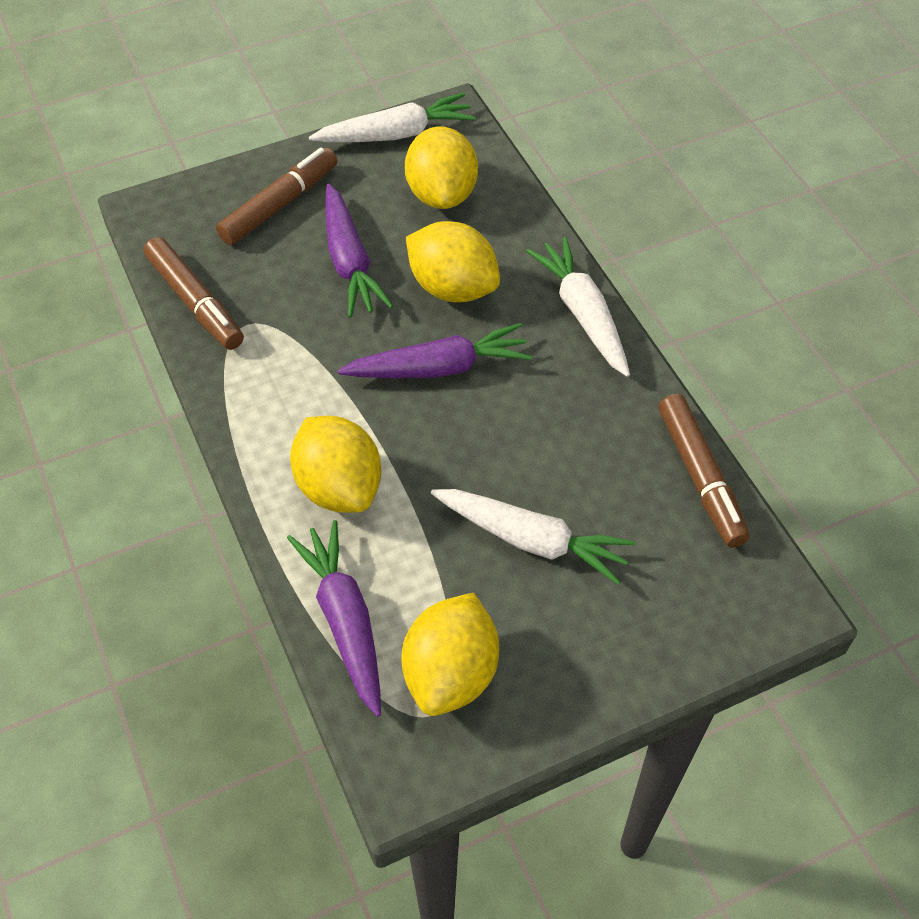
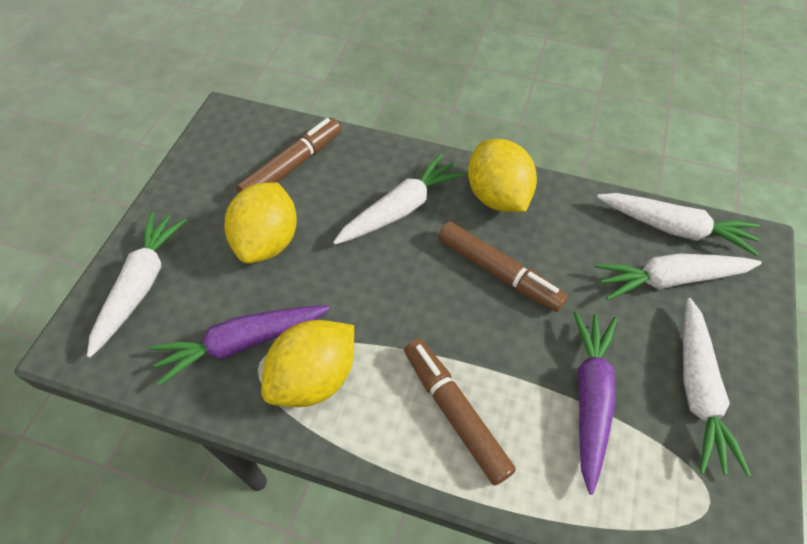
purple carrot: 3 -> 2
white carrot: 3 -> 5
yellow lemon: 4 -> 3

